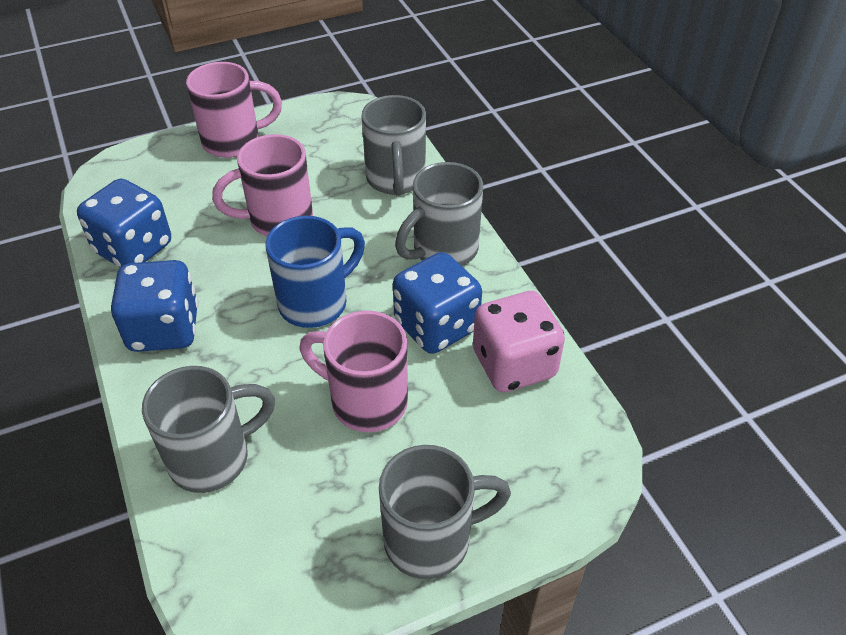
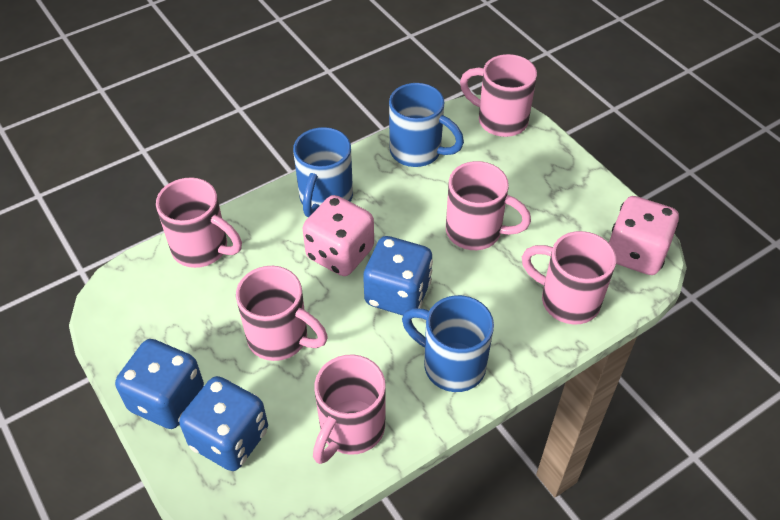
blue mug: 1 -> 3
grey mug: 4 -> 0
pink dice: 1 -> 2
pink mug: 3 -> 6

